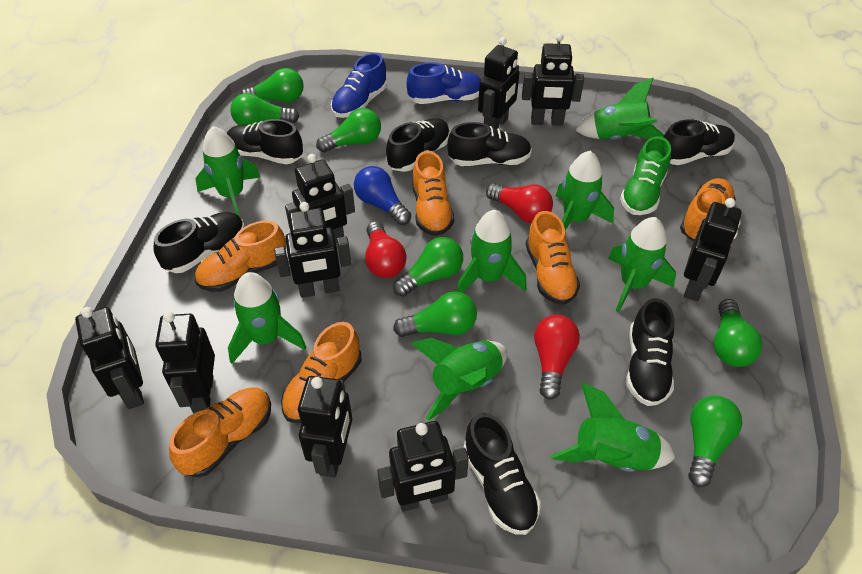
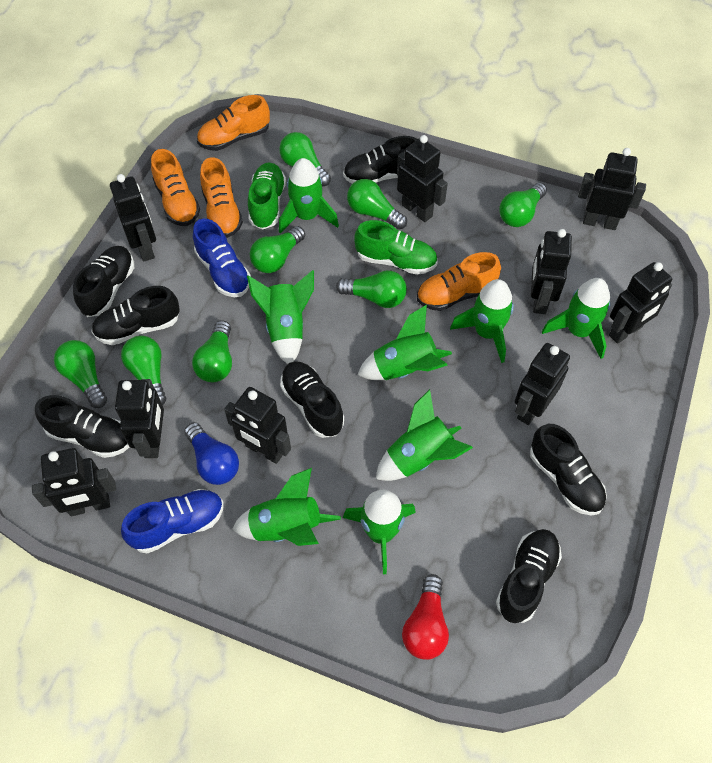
green light bulb: 7 -> 8
green shoe: 1 -> 2
orange shoe: 6 -> 4
red light bulb: 3 -> 1

